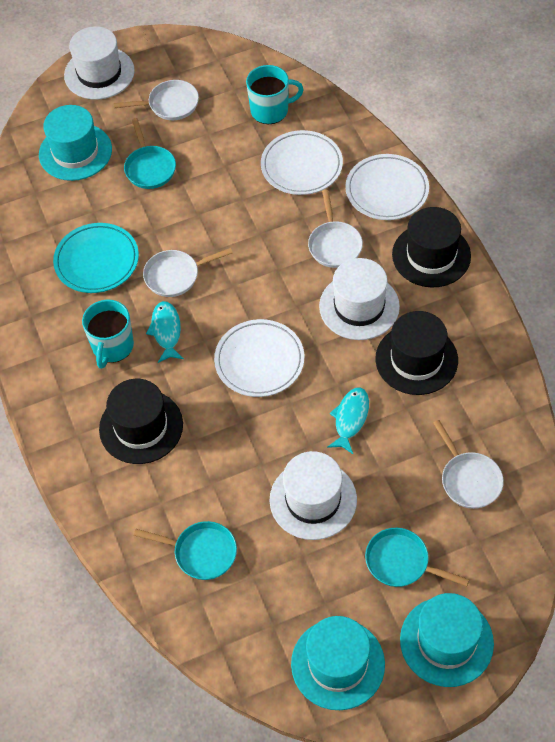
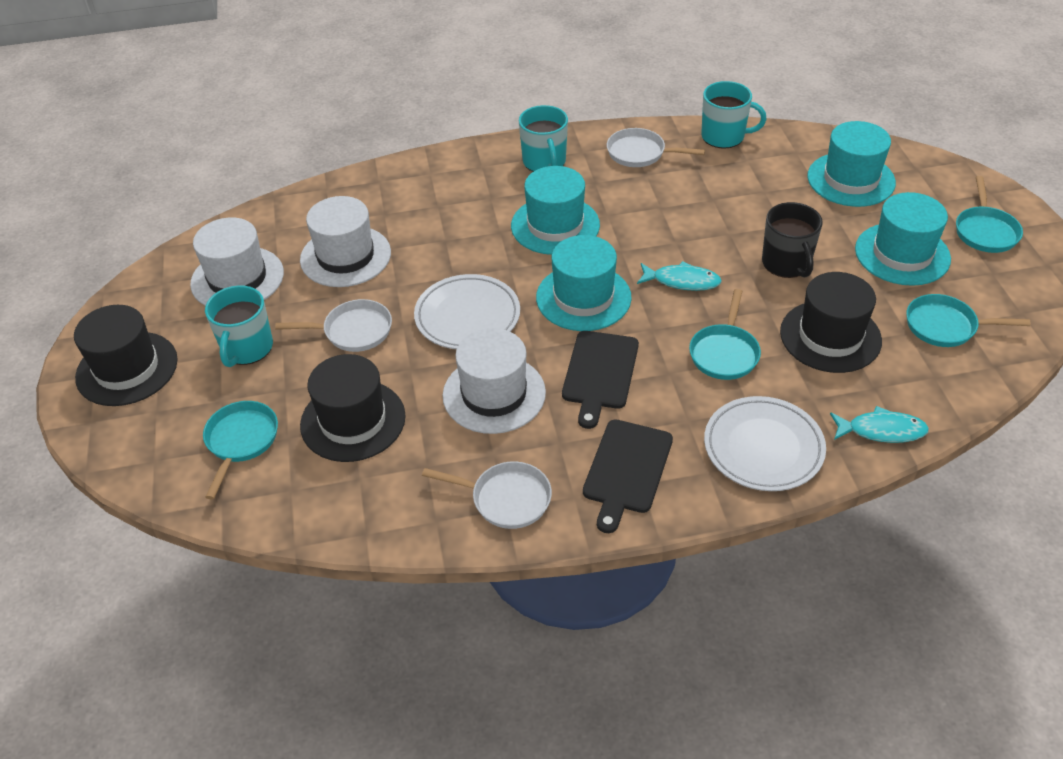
black cutting board: 0 -> 2
black mug: 0 -> 1
turquoise hat: 3 -> 4
turquoise mug: 2 -> 3
turquoise pan: 3 -> 4
turquoise plate: 1 -> 0
white pan: 4 -> 3
white plate: 3 -> 2

